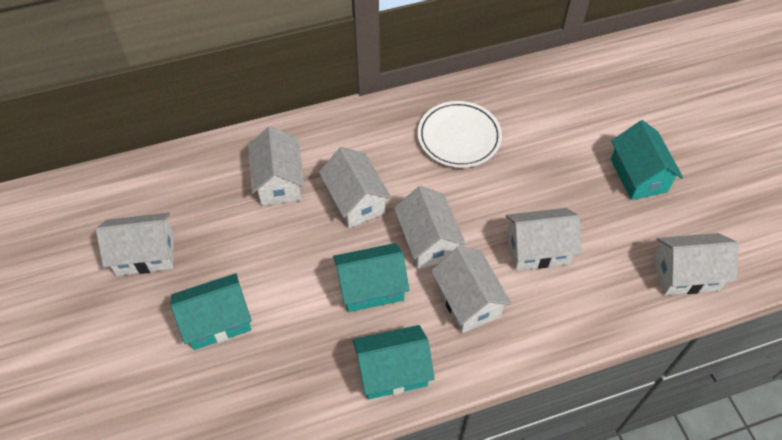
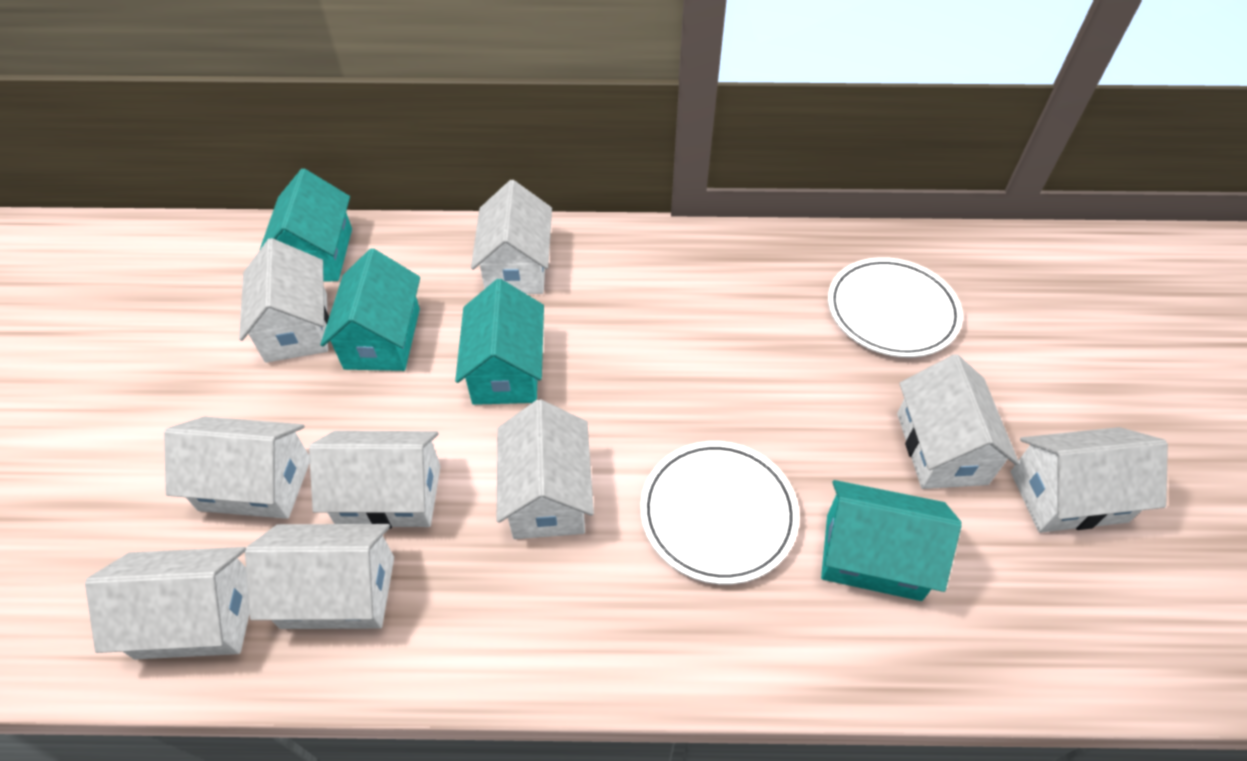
white house: 7 -> 9
white plate: 1 -> 2

